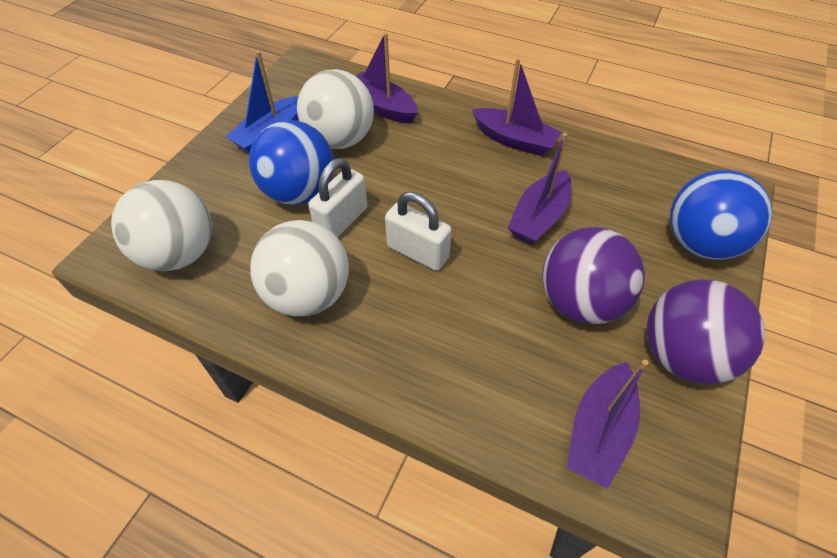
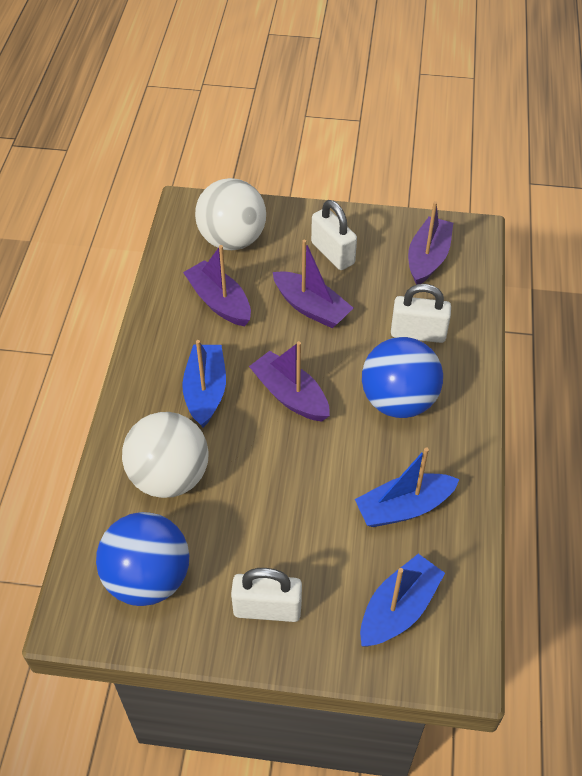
blue boat: 1 -> 3
purple ball: 2 -> 0
white ball: 3 -> 2
white padlock: 2 -> 3

